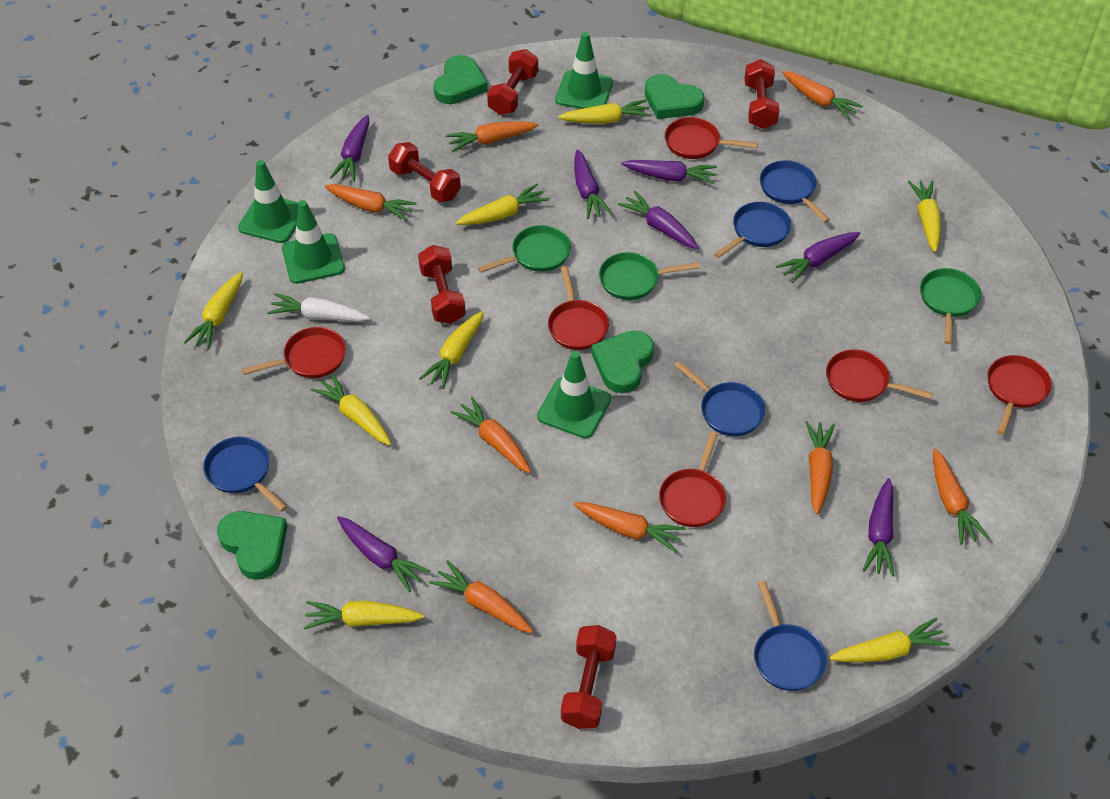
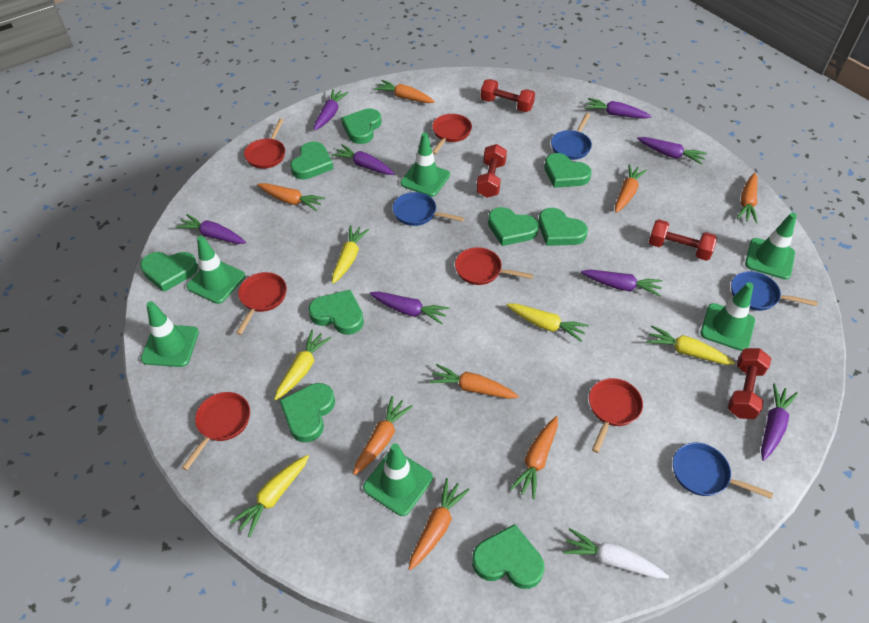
blue pan: 5 -> 4
green heart: 4 -> 9
green pan: 3 -> 0
green traffic cone: 4 -> 6
purple carrot: 7 -> 8
red dumbbell: 5 -> 4
yellow carrot: 8 -> 5

